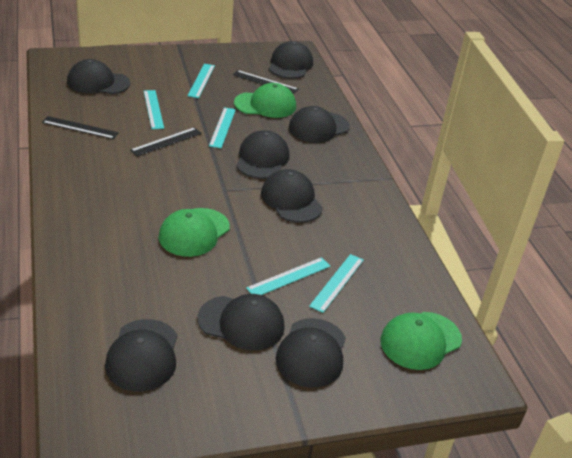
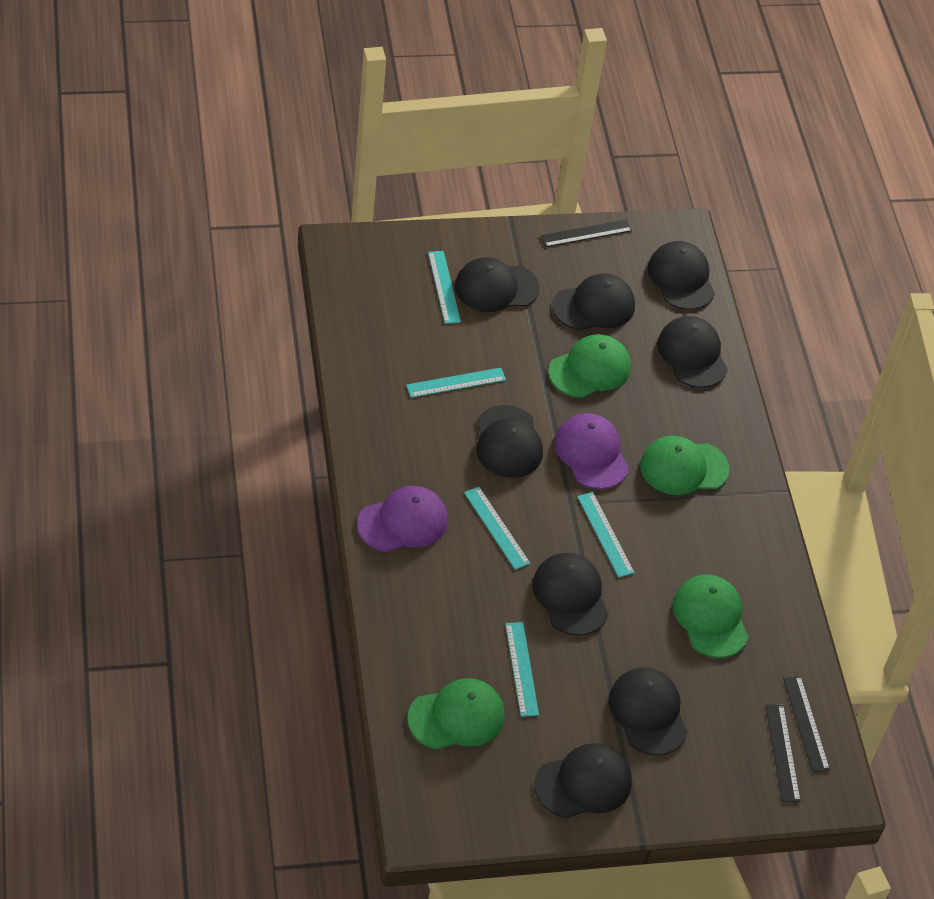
green cap: 3 -> 4
purple cap: 0 -> 2

